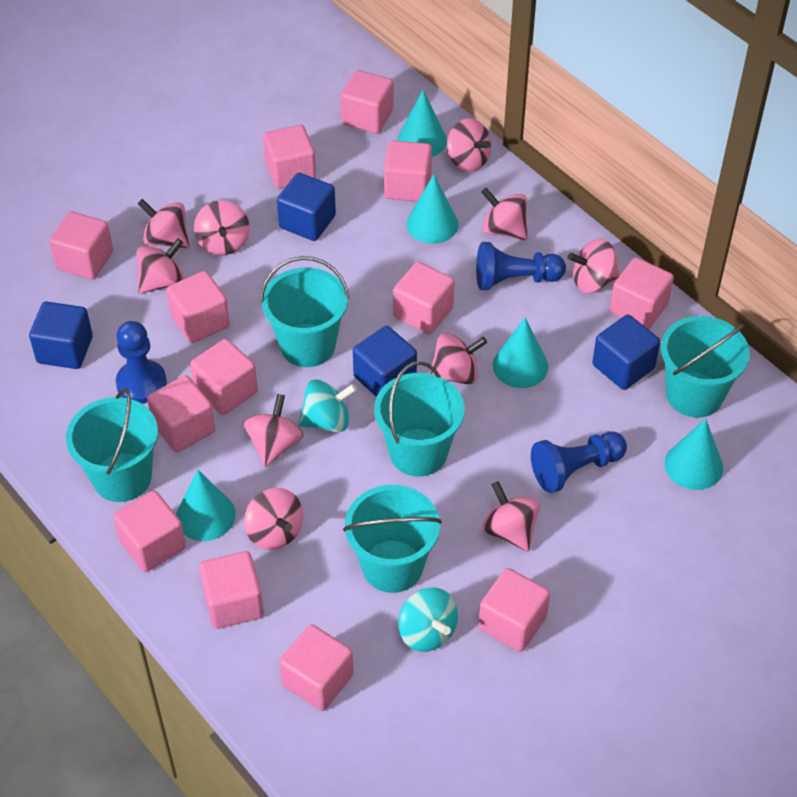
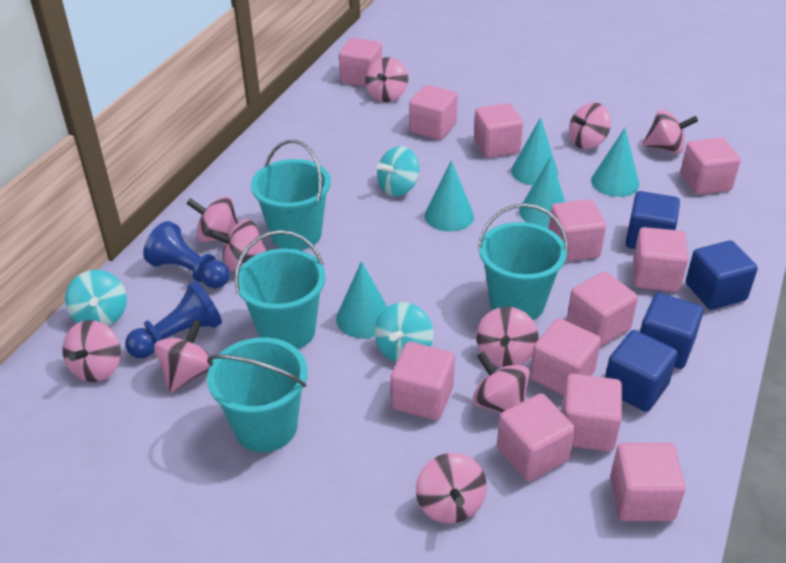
blue pawn: 3 -> 2
pink cube: 13 -> 12
turquoise bucket: 5 -> 4
turquoise spinning top: 2 -> 3

